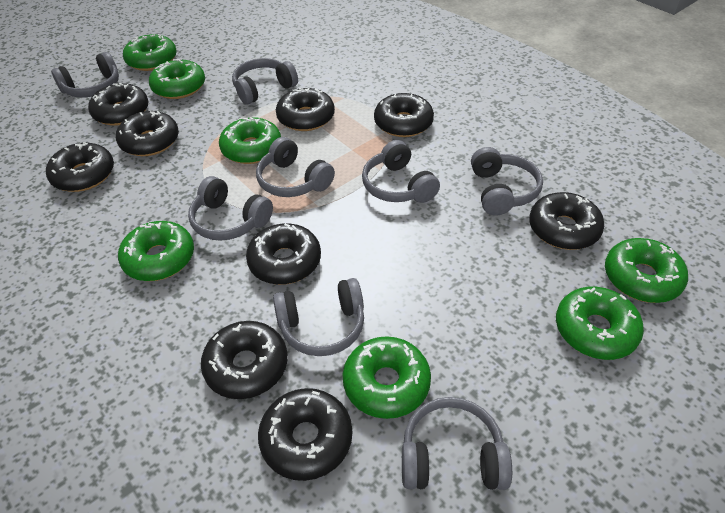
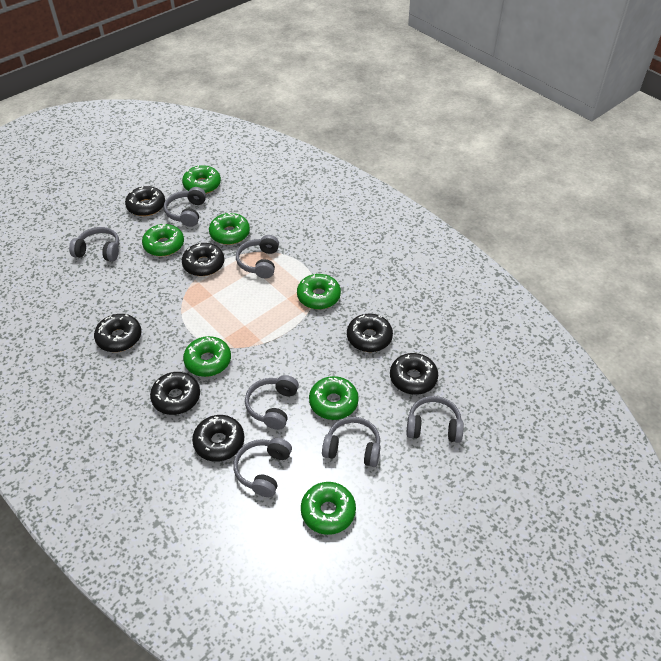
black donut: 9 -> 7
grey headphones: 8 -> 7

